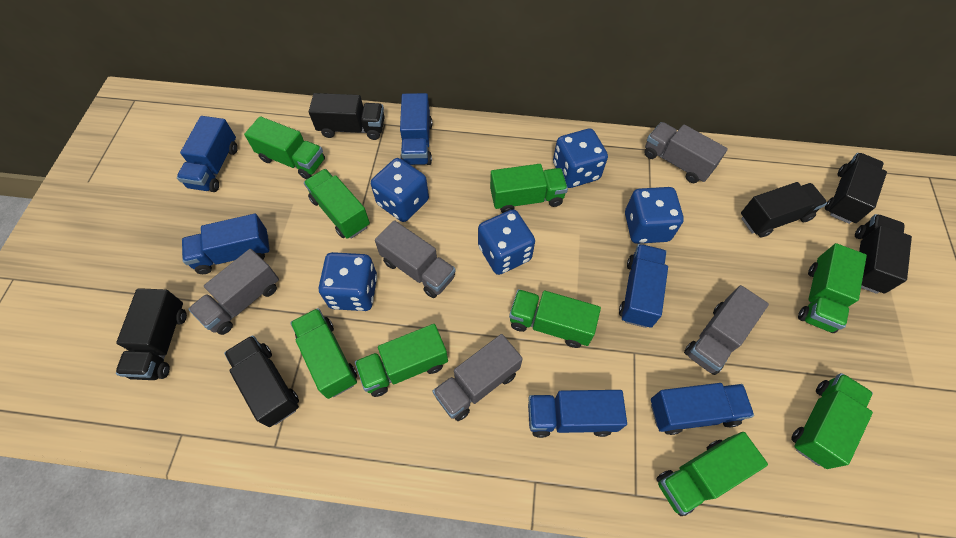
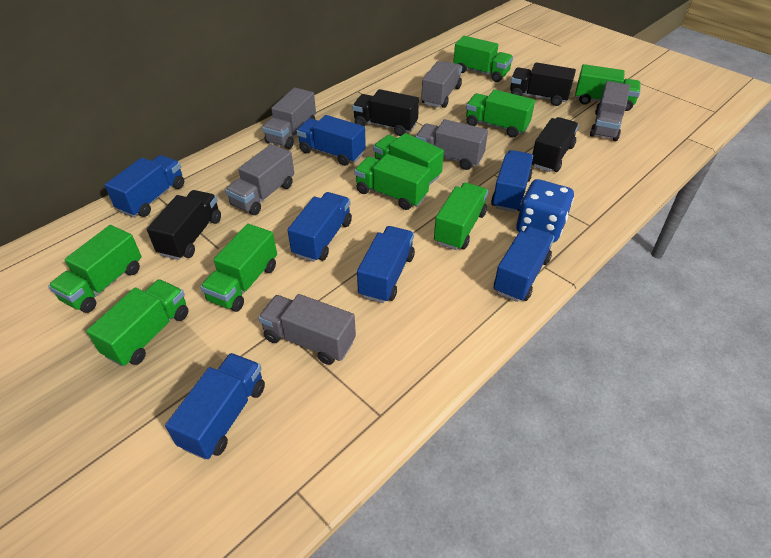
black truck: 6 -> 4
blue dice: 5 -> 1
blue truck: 6 -> 7
grey truck: 5 -> 6

